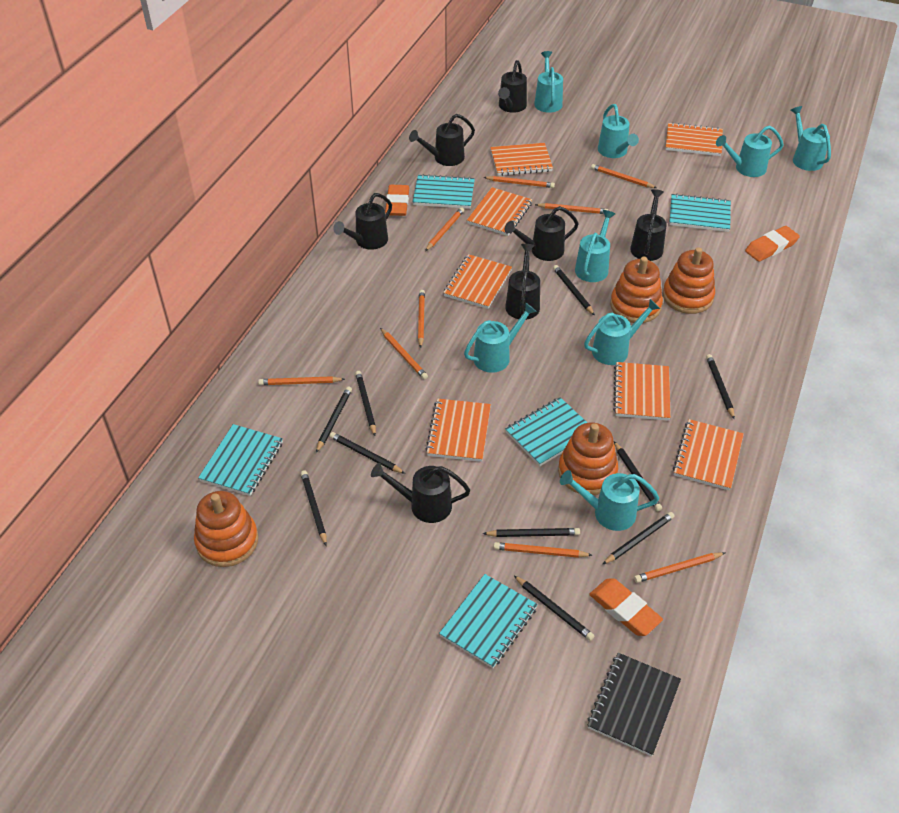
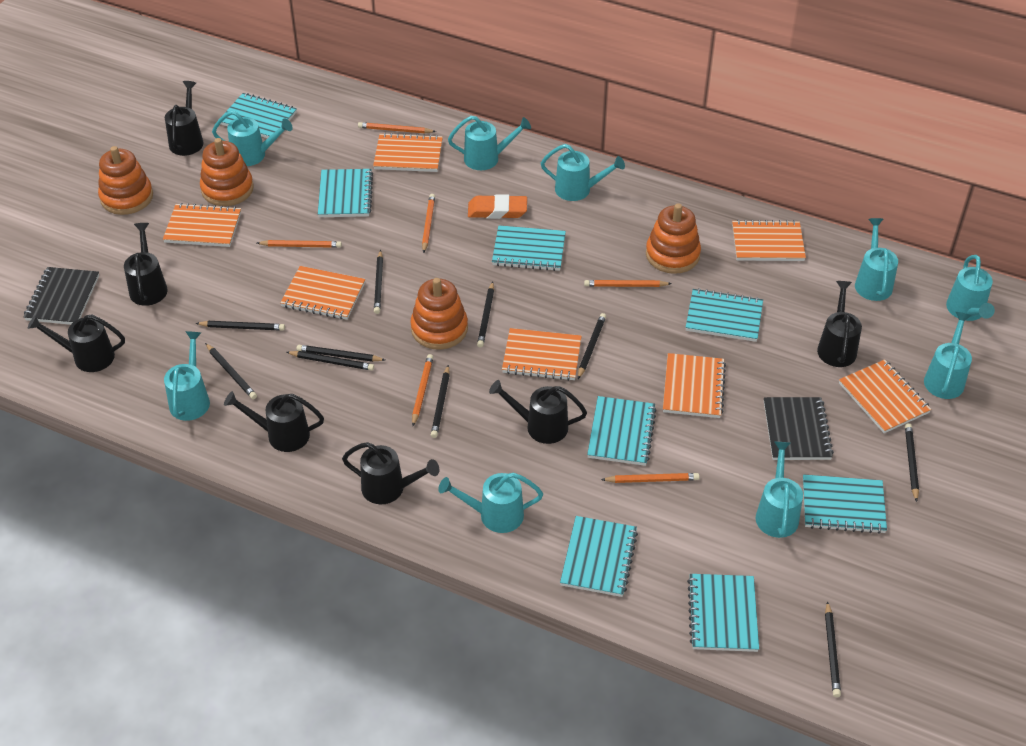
black notebook: 1 -> 2
orange eraser: 3 -> 1
orange pencil: 9 -> 6
turquoise notebook: 5 -> 8
turquoise watering can: 8 -> 9

